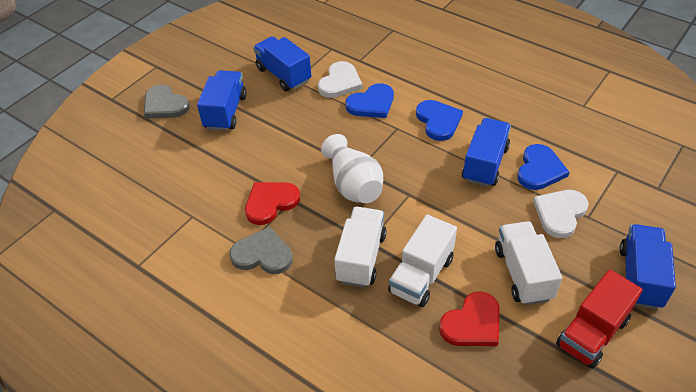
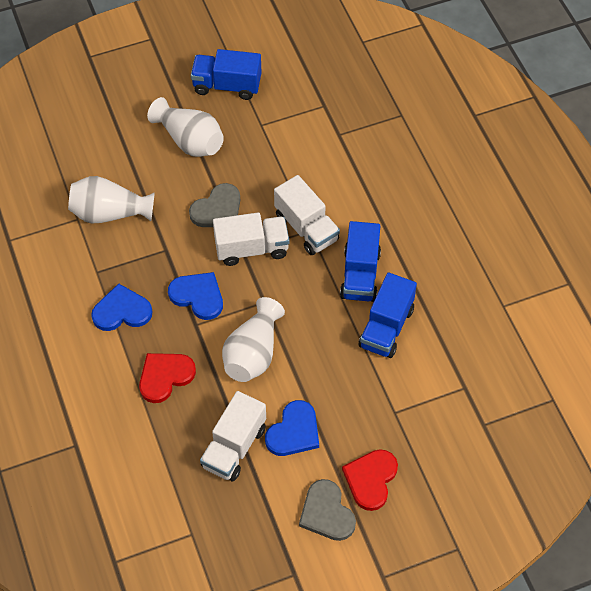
blue truck: 4 -> 3
red truck: 1 -> 0
white heart: 2 -> 0
white vase: 1 -> 3

